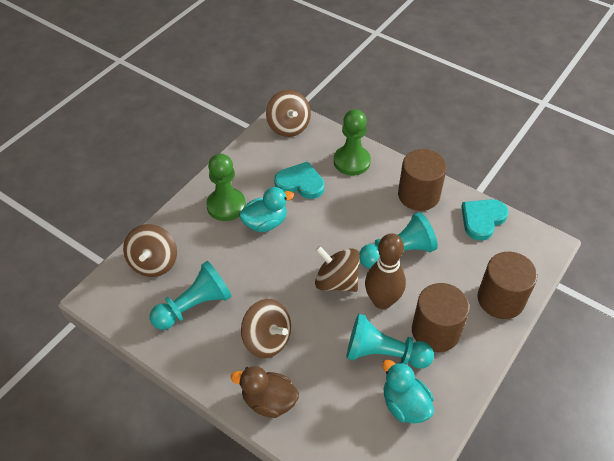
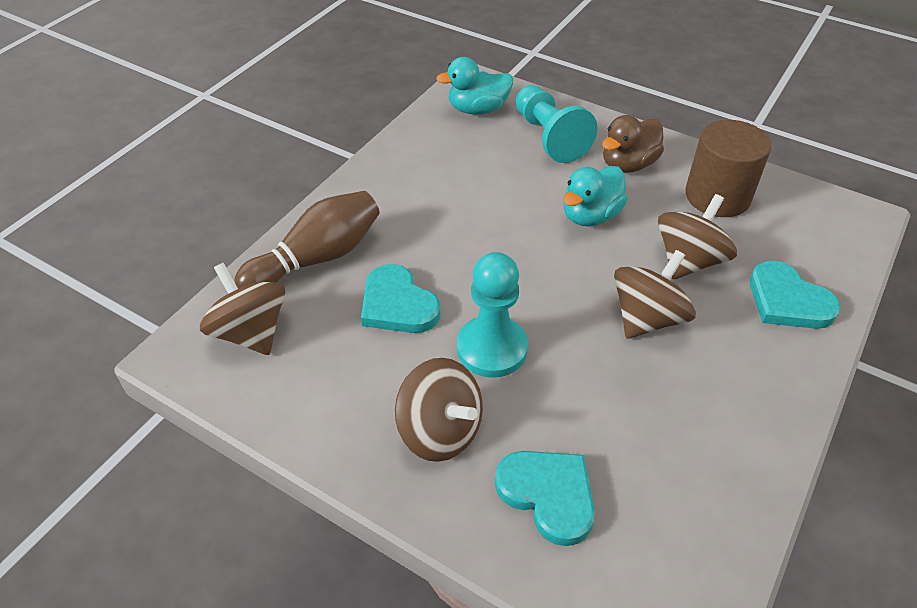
brown cylinder: 3 -> 1
green pawn: 2 -> 0
turquoise heart: 2 -> 3
turquoise pawn: 3 -> 2

